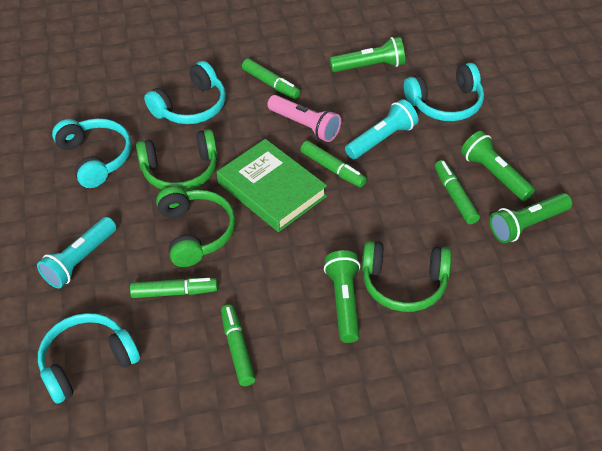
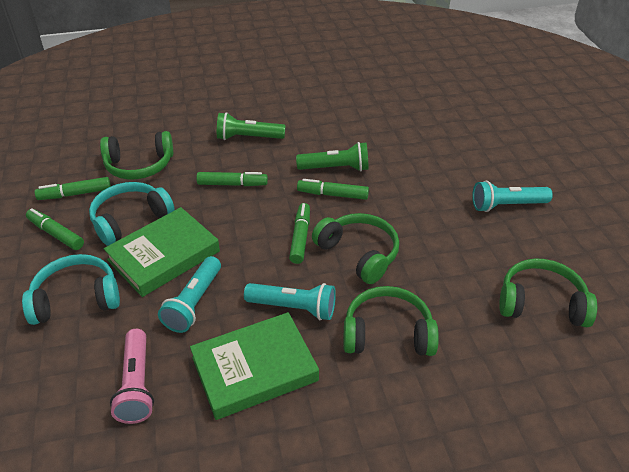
green book: 1 -> 2
green flashlight: 4 -> 2
green headphones: 3 -> 4
turquoise flashlight: 2 -> 3
turquoise headphones: 4 -> 2

